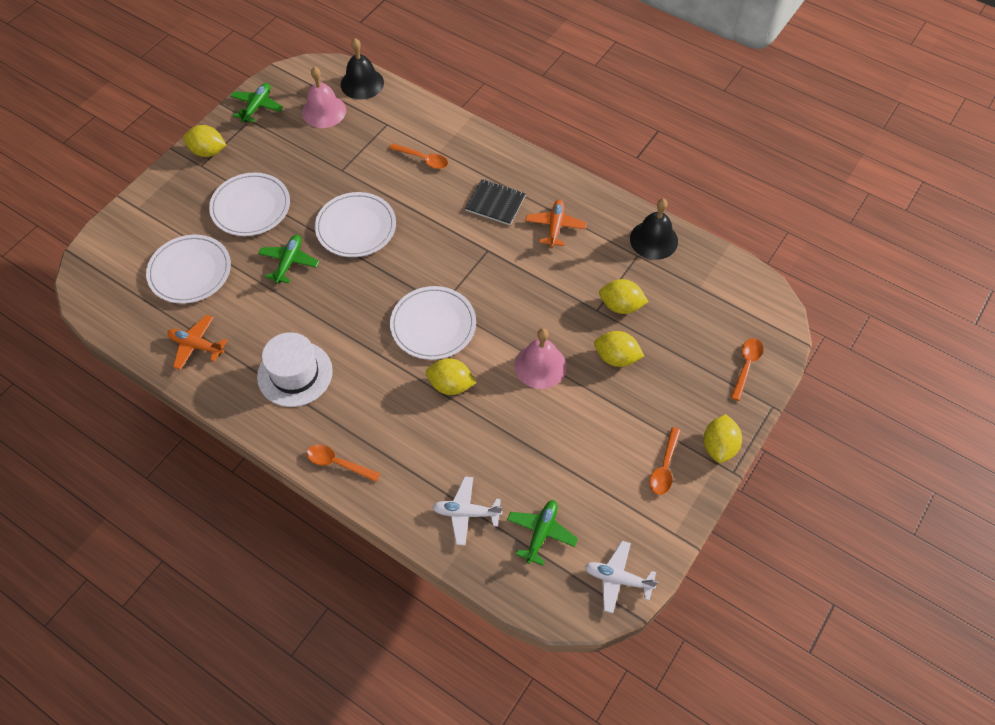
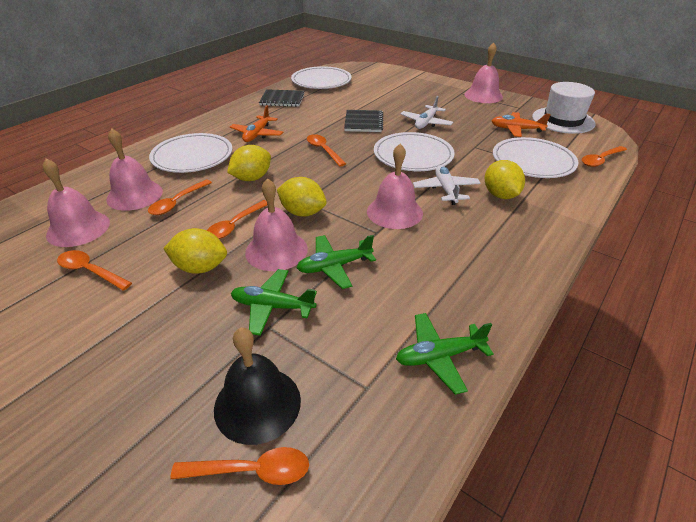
black bell: 2 -> 1
black notebook: 1 -> 2
orange spoon: 4 -> 6
pink bell: 2 -> 5
yellow lemon: 5 -> 4

